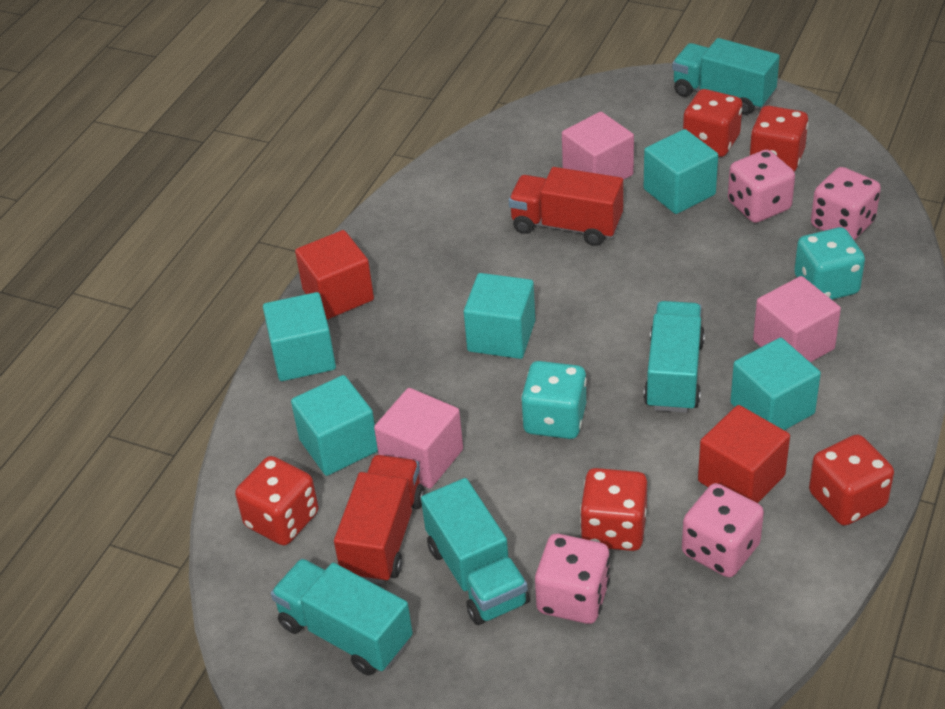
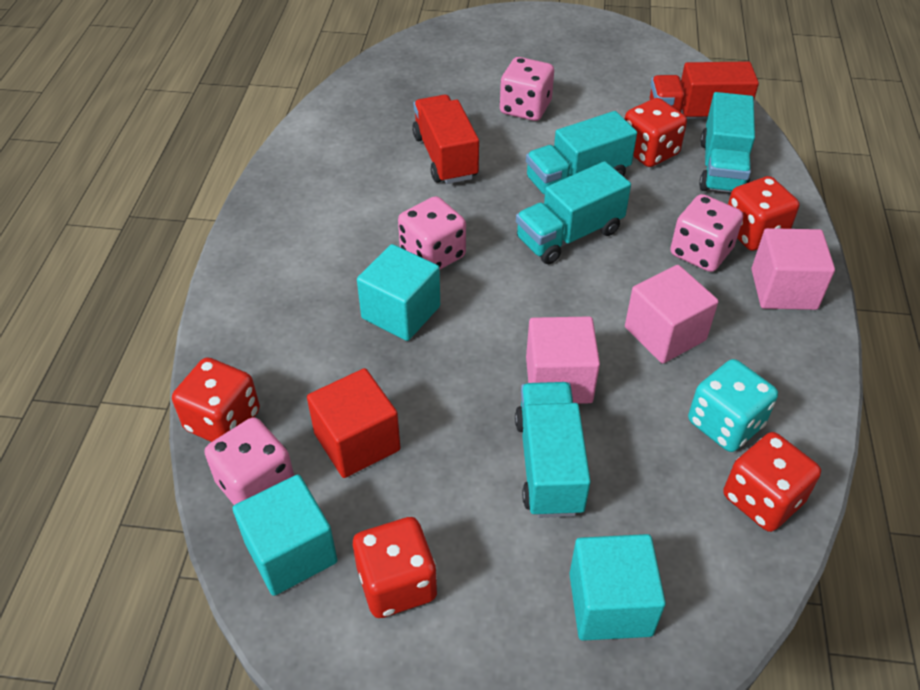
red cube: 2 -> 1
turquoise cube: 5 -> 3
turquoise dice: 2 -> 1

